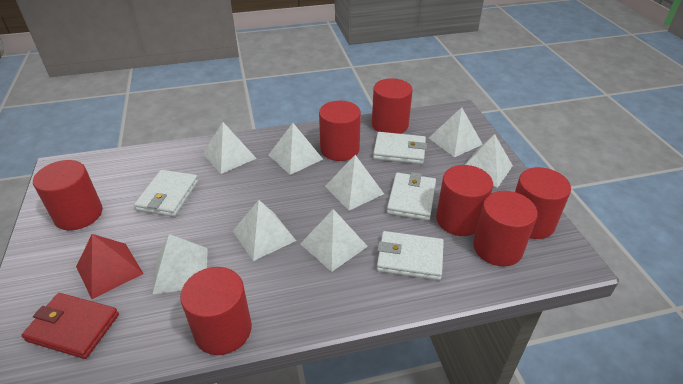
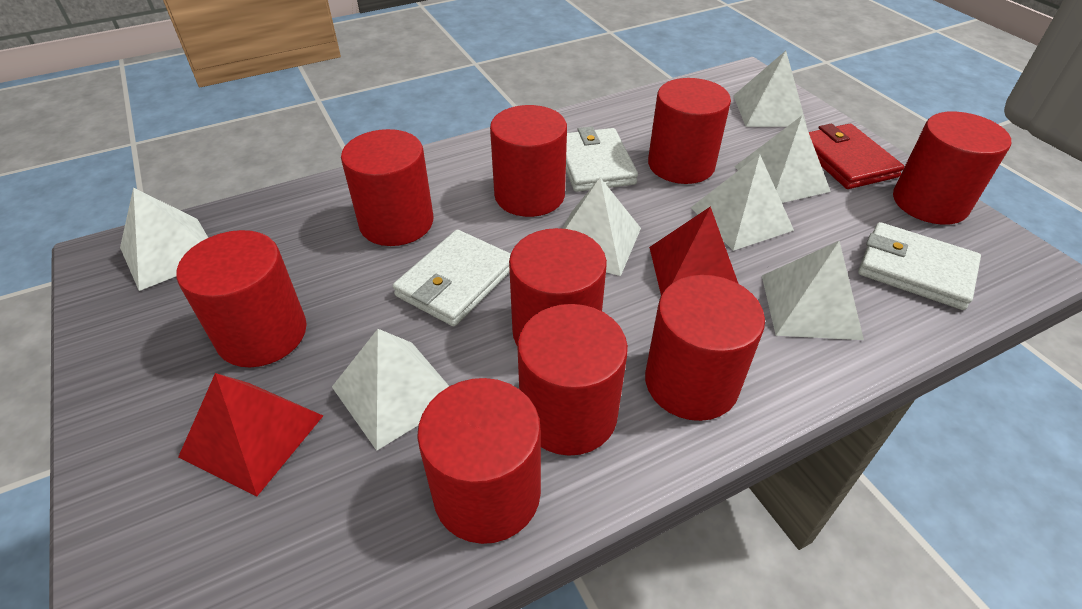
red cylinder: 7 -> 9
red pyramid: 1 -> 2
white pyramid: 8 -> 7
white wallet: 4 -> 3

